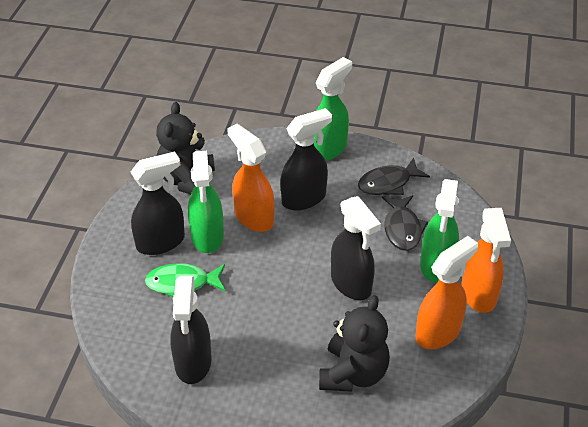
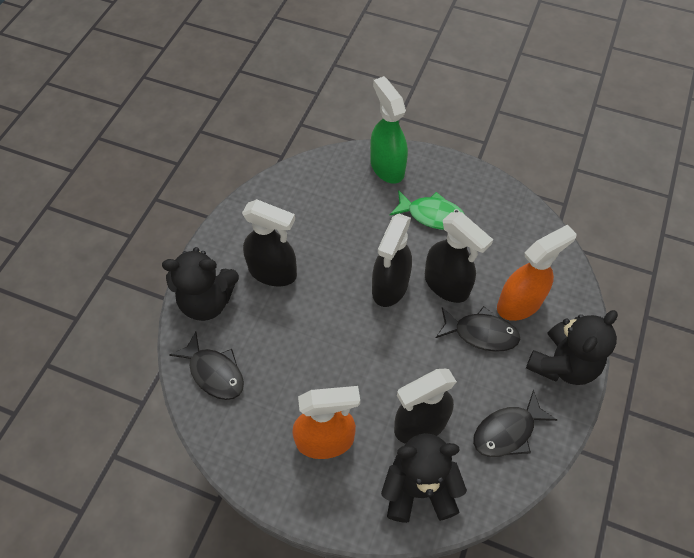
black fish: 2 -> 3
black teddy bear: 2 -> 3
green spray bottle: 3 -> 1
orange spray bottle: 3 -> 2

